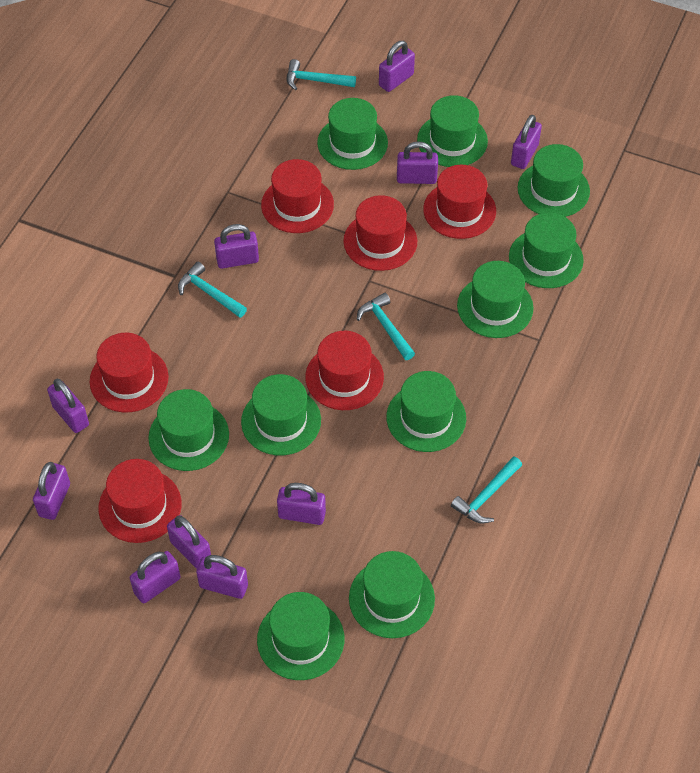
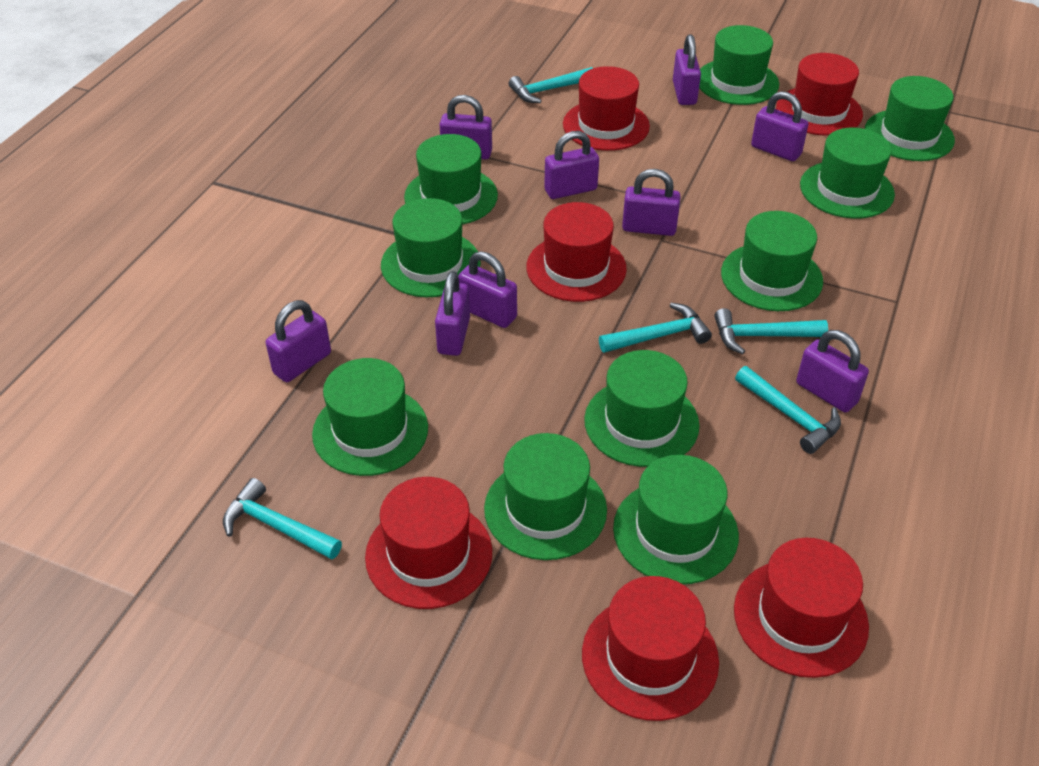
purple padlock: 10 -> 9
turquoise hammer: 4 -> 5

